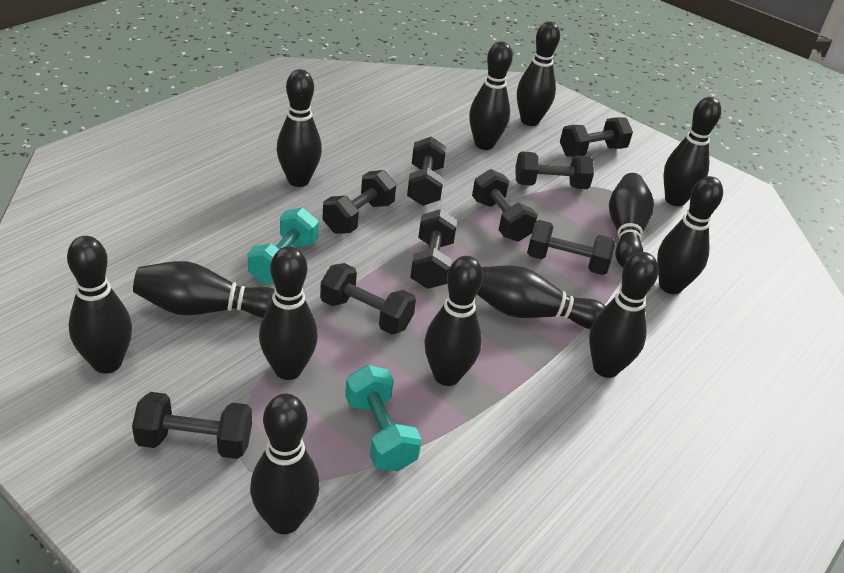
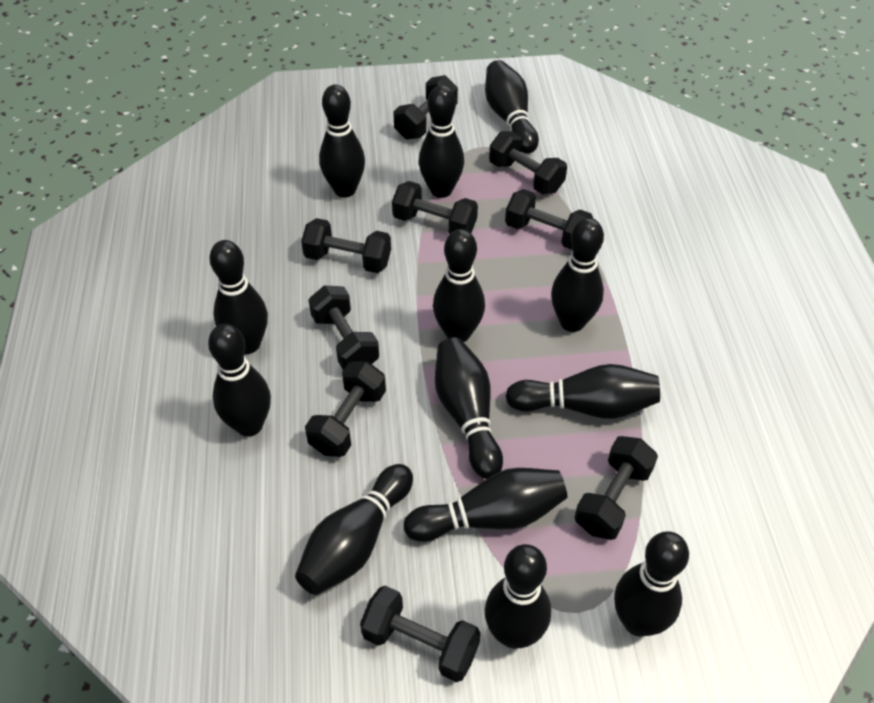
turquoise dumbbell: 2 -> 0

